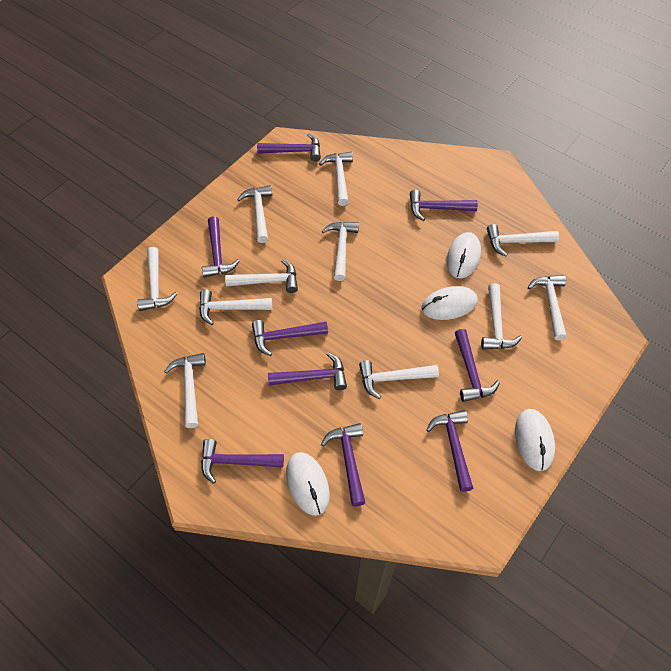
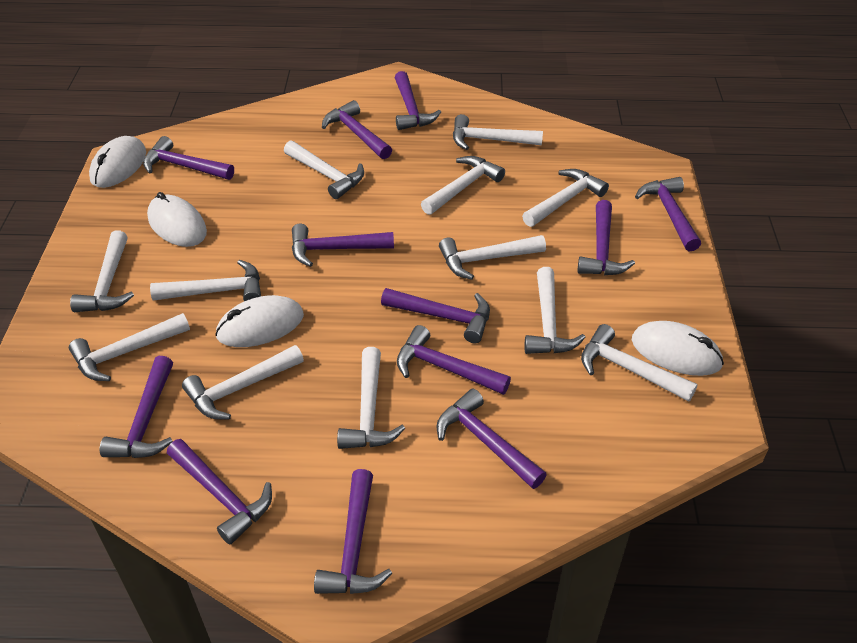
purple hammer: 9 -> 12
white hammer: 11 -> 12

